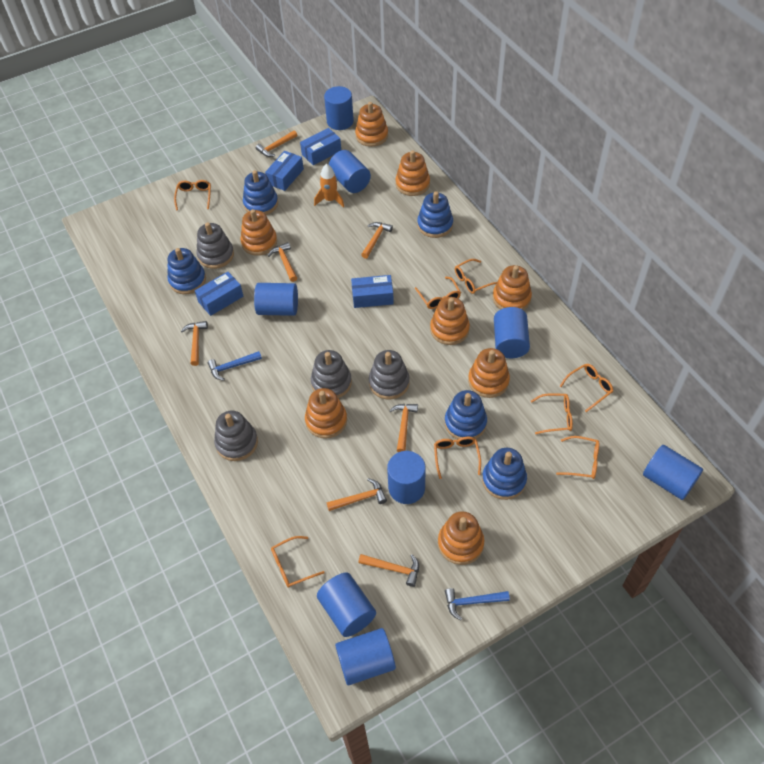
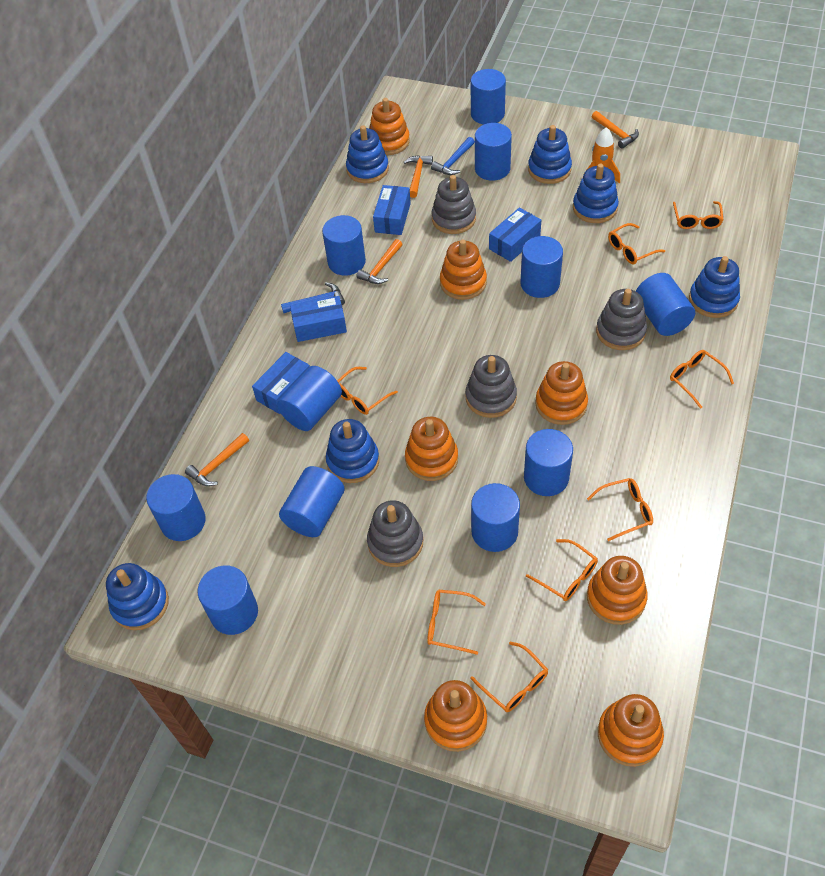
blue cylinder: 8 -> 11
blue stacking toy: 5 -> 6
orange hammer: 7 -> 4
orange stacking toy: 8 -> 7

